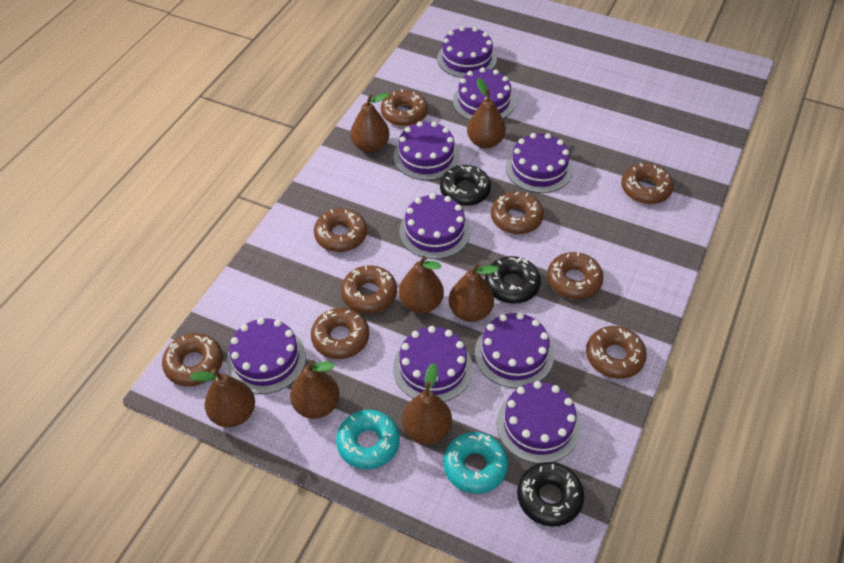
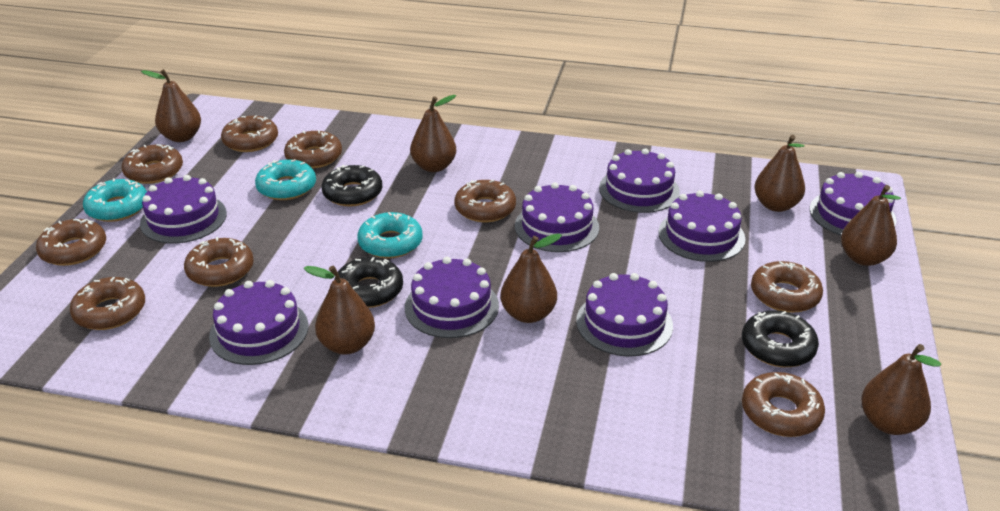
purple cake: 9 -> 8
turquoise donut: 2 -> 3

